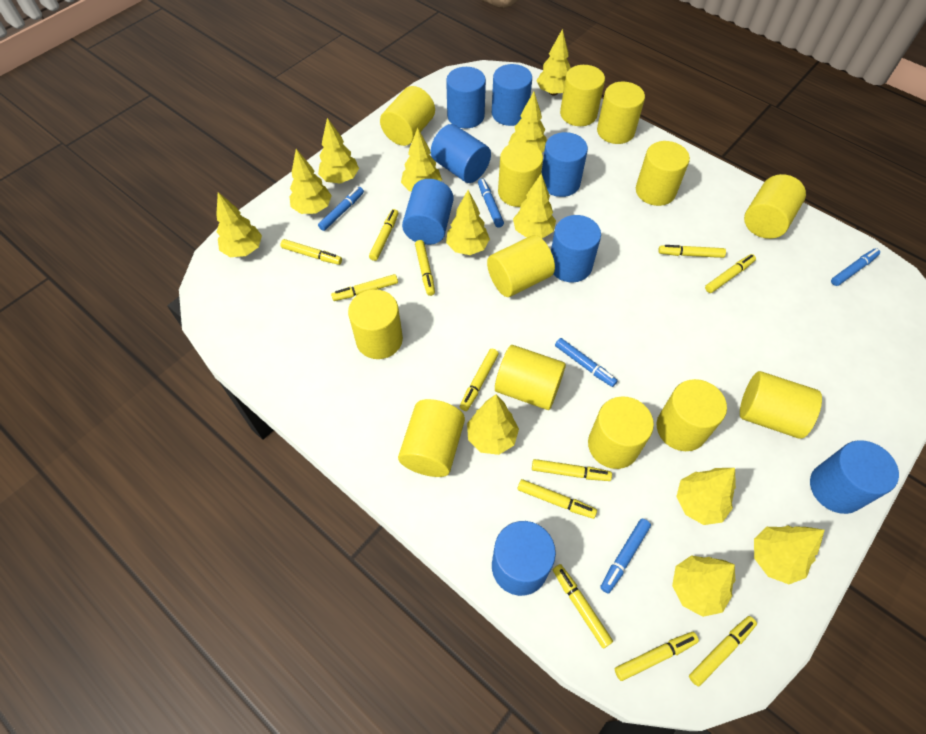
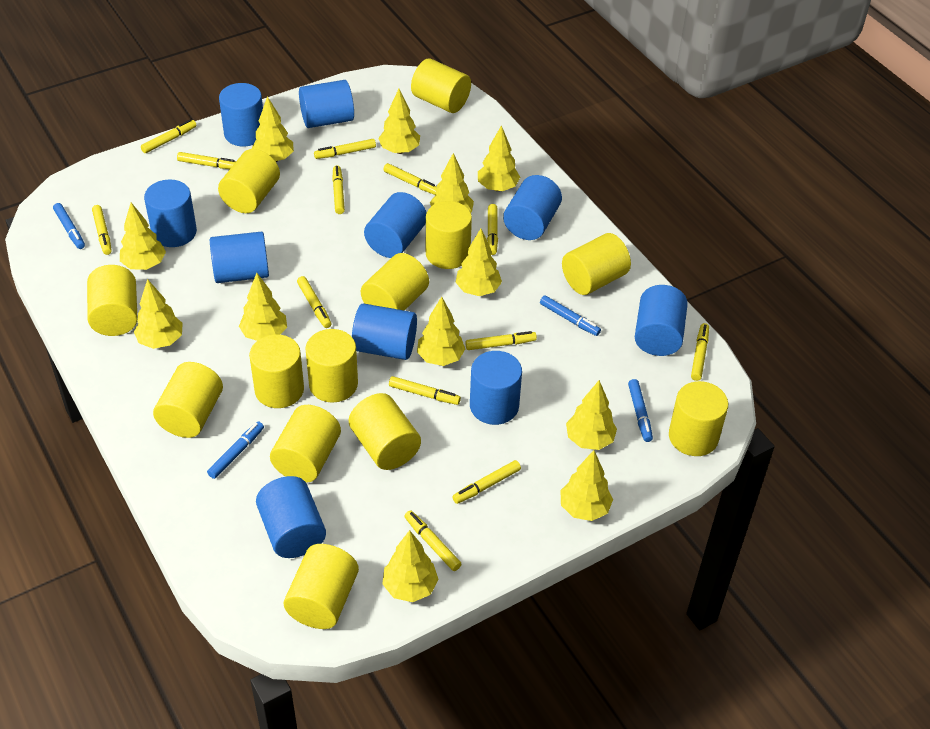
blue cylinder: 8 -> 10
blue marker: 5 -> 4
yellow marker: 12 -> 13

